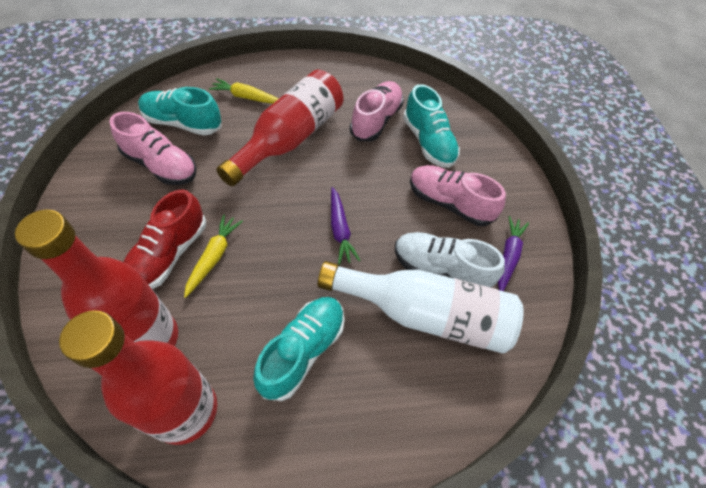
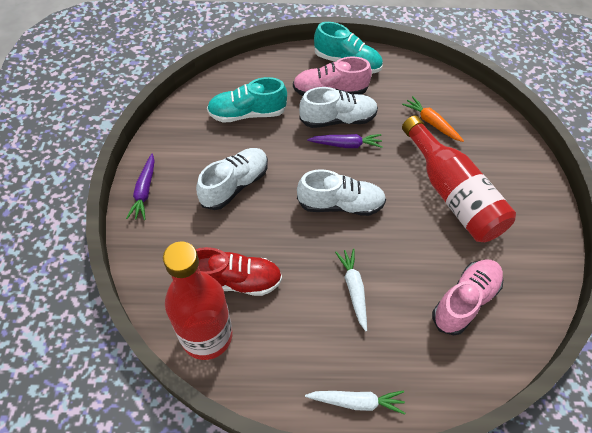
orange carrot: 0 -> 1
pink shoe: 3 -> 2
red bottle: 3 -> 2
turquoise shoe: 3 -> 2
white bottle: 1 -> 0
white carrot: 0 -> 2
white shoe: 1 -> 3
yellow carrot: 2 -> 0

